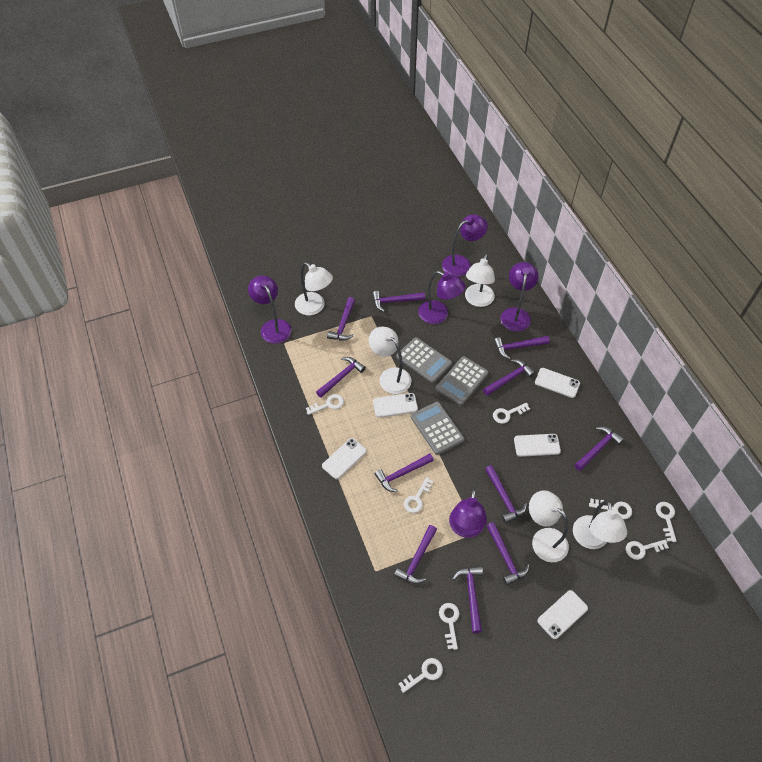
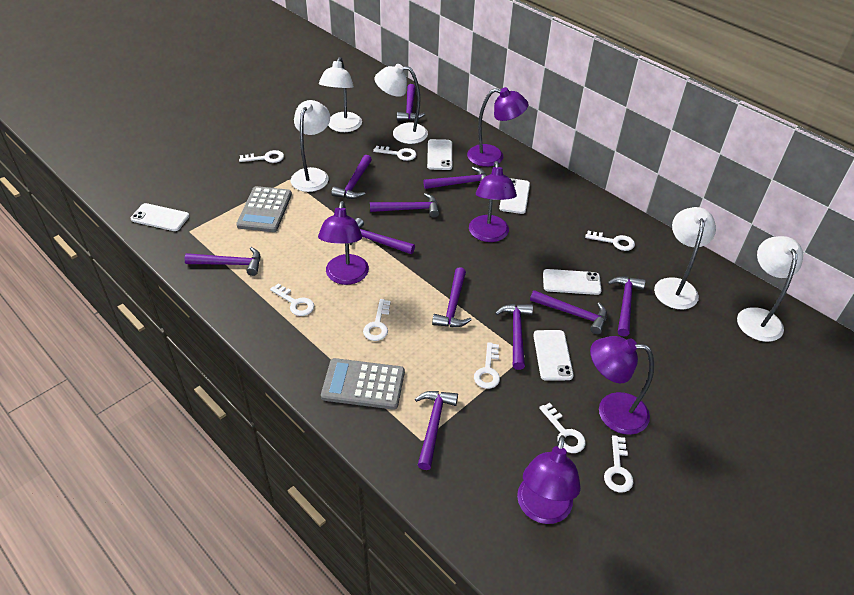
grey calculator: 3 -> 2

